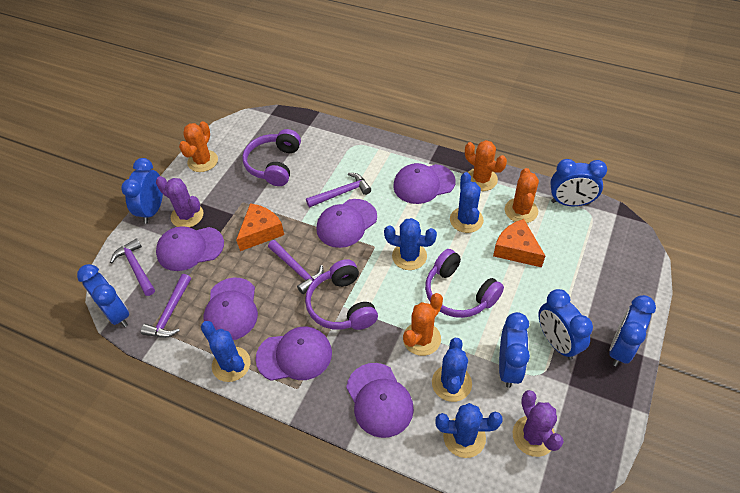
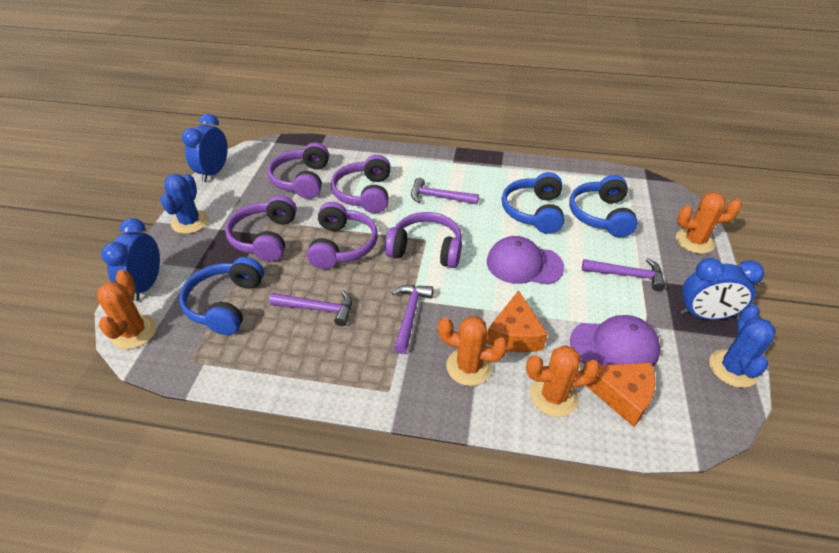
blue cactus: 5 -> 2
blue clock: 6 -> 3
blue headphones: 0 -> 3
purple cactus: 2 -> 0
purple cap: 6 -> 2
purple headphones: 3 -> 5

